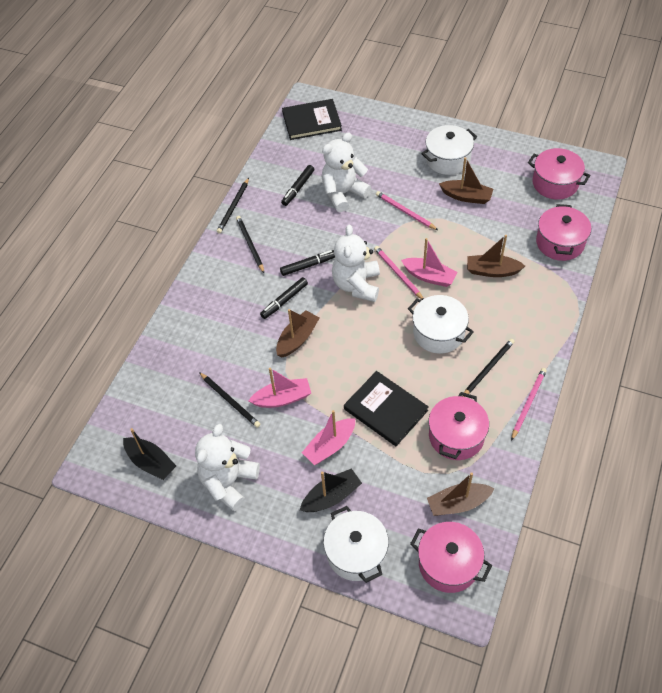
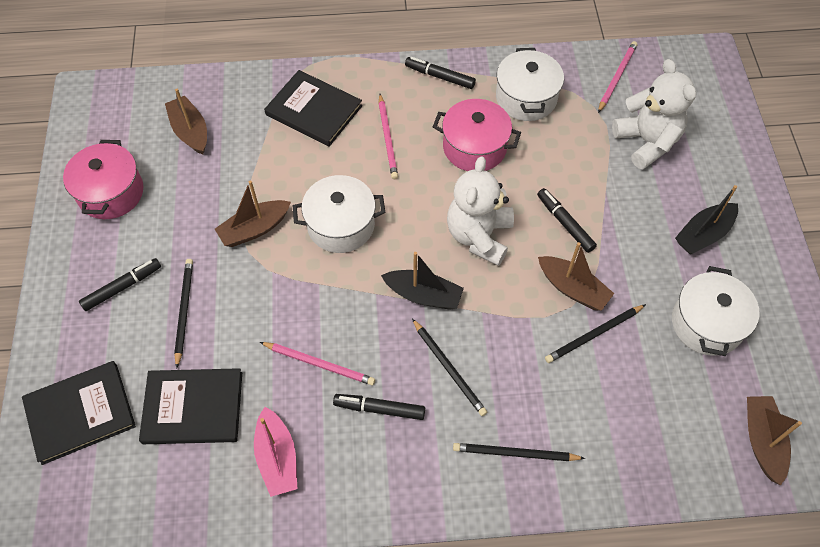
black book: 2 -> 3
black marker: 3 -> 4
pink boat: 3 -> 1
pink pot: 4 -> 2
white teddy bear: 3 -> 2

